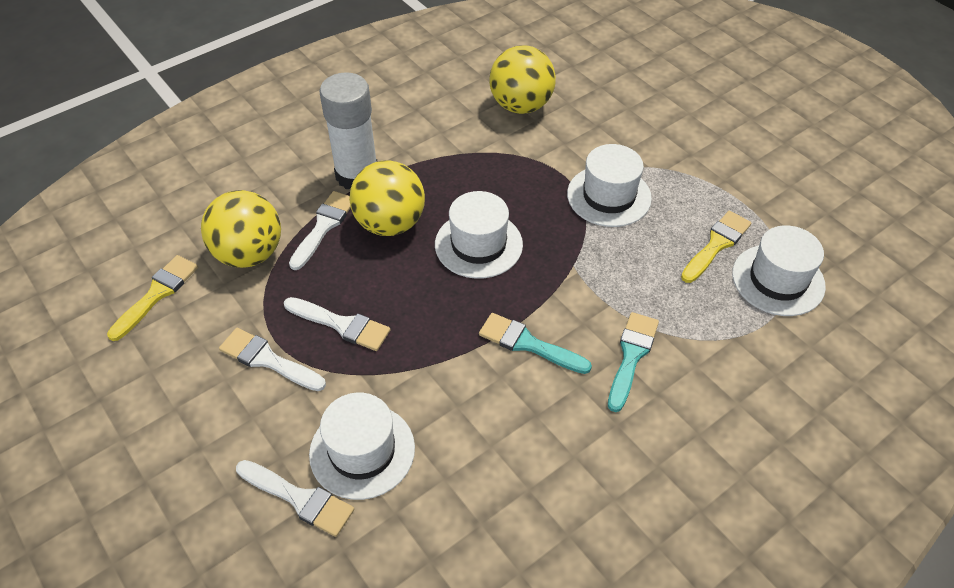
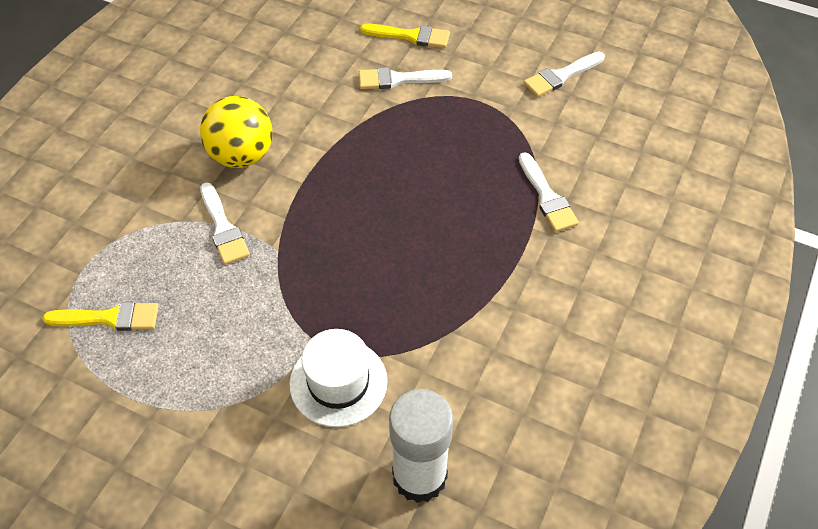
turquoise brush: 2 -> 0
white hat: 4 -> 1
yellow ball: 3 -> 1

